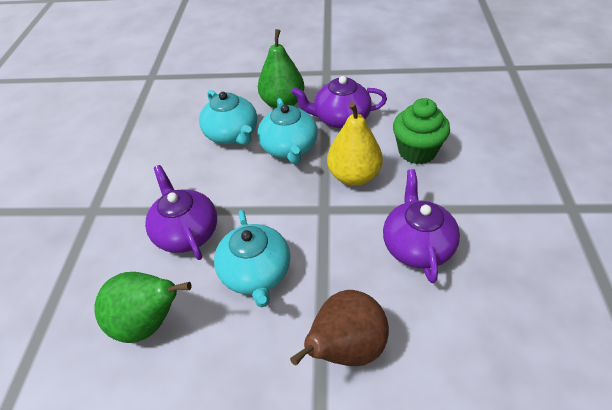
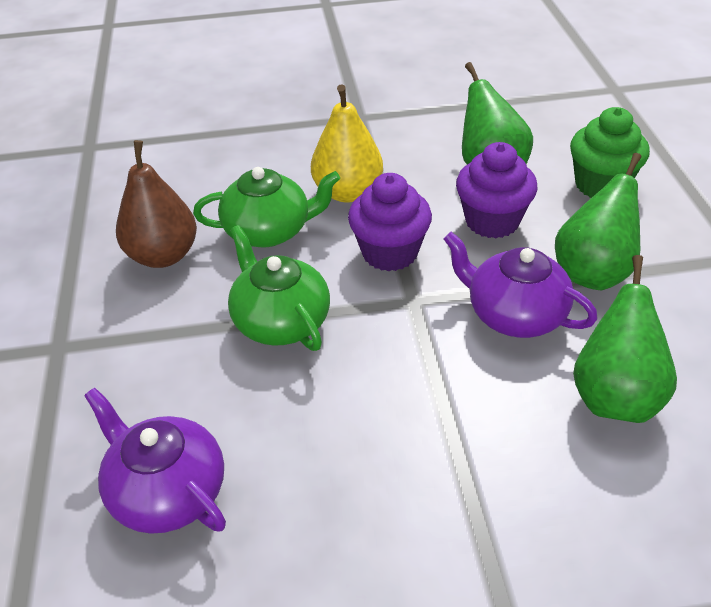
green pear: 2 -> 3
green teapot: 0 -> 2
purple cupcake: 0 -> 2
purple teapot: 3 -> 2
turquoise teapot: 3 -> 0

